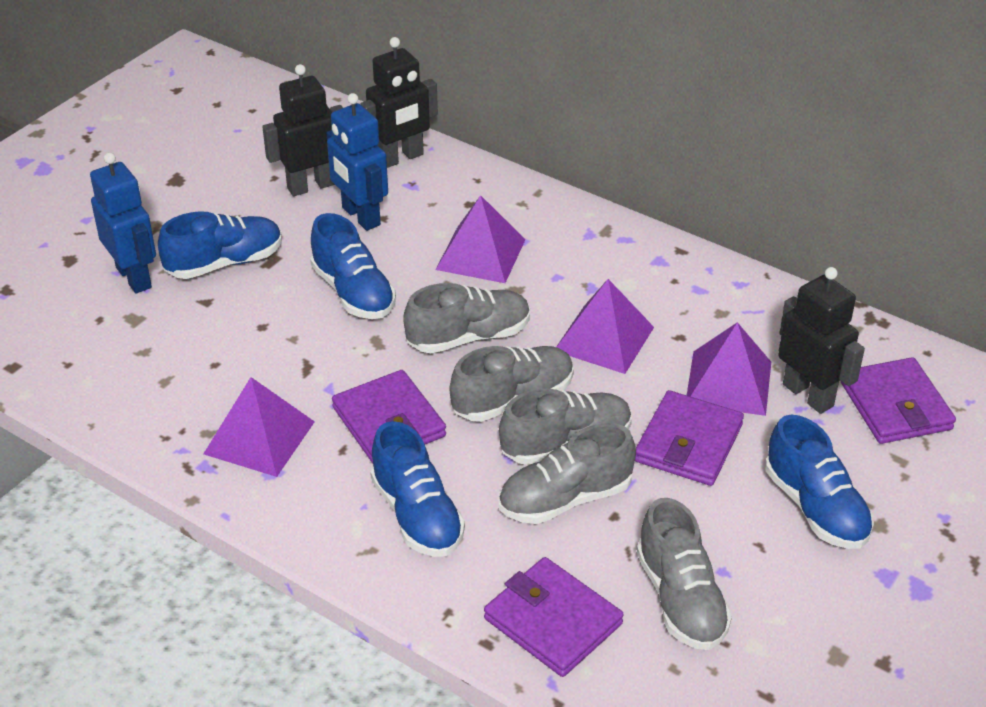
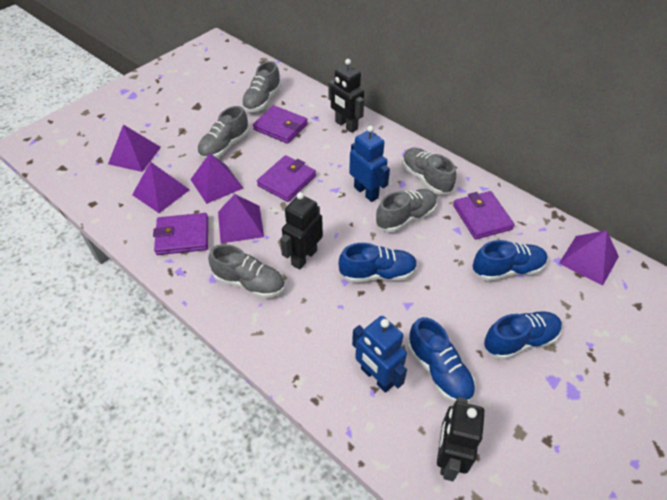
purple pyramid: 4 -> 5

